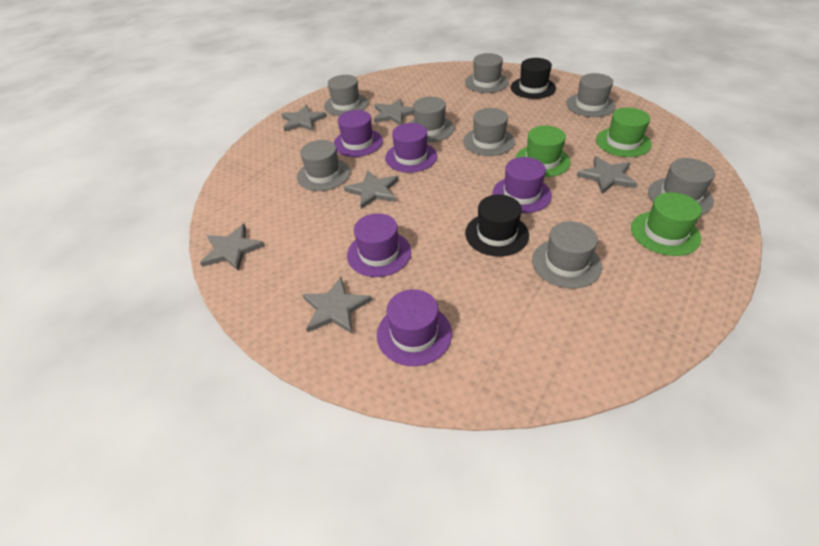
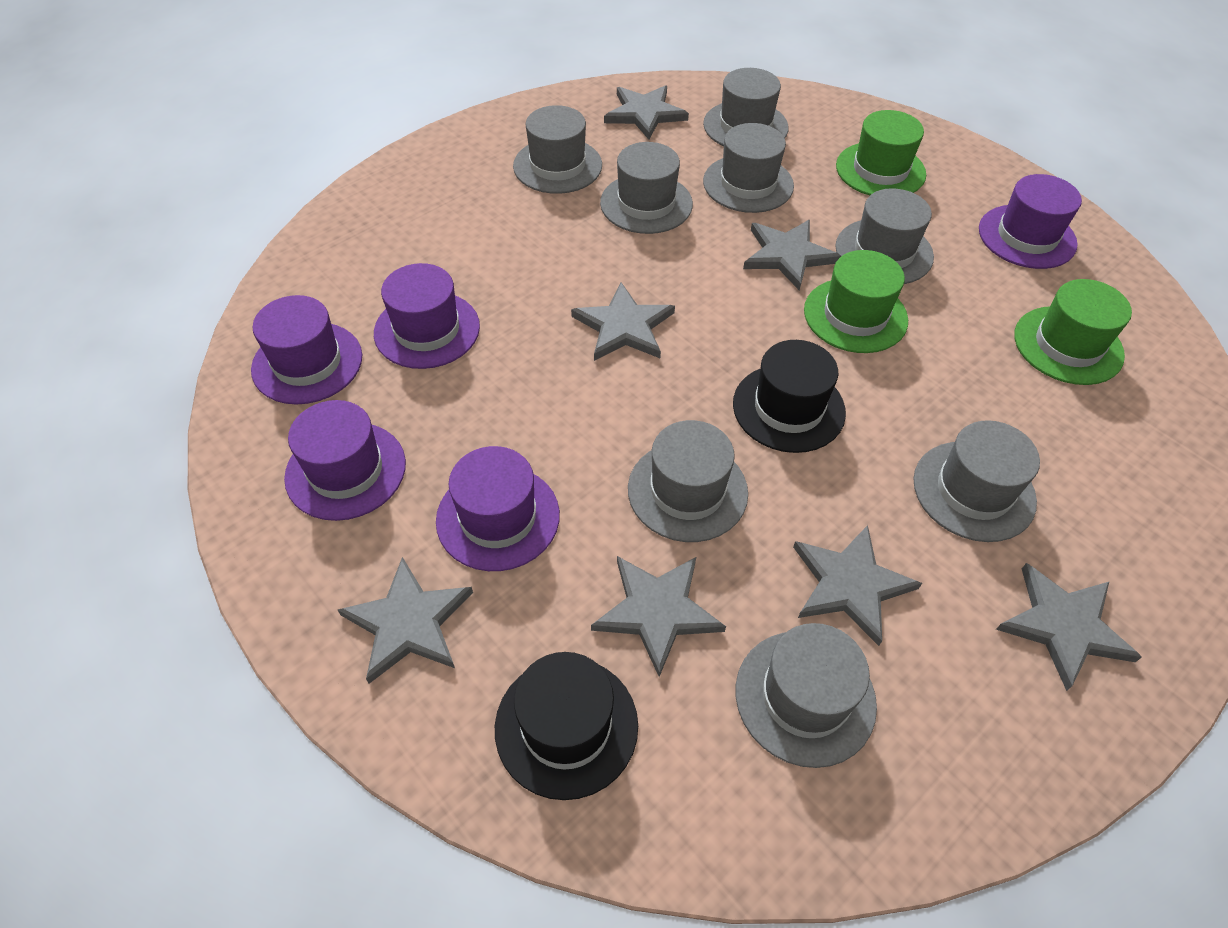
grey star: 6 -> 7

